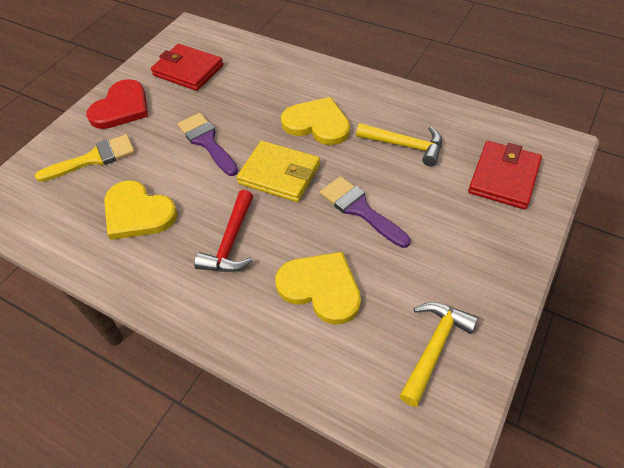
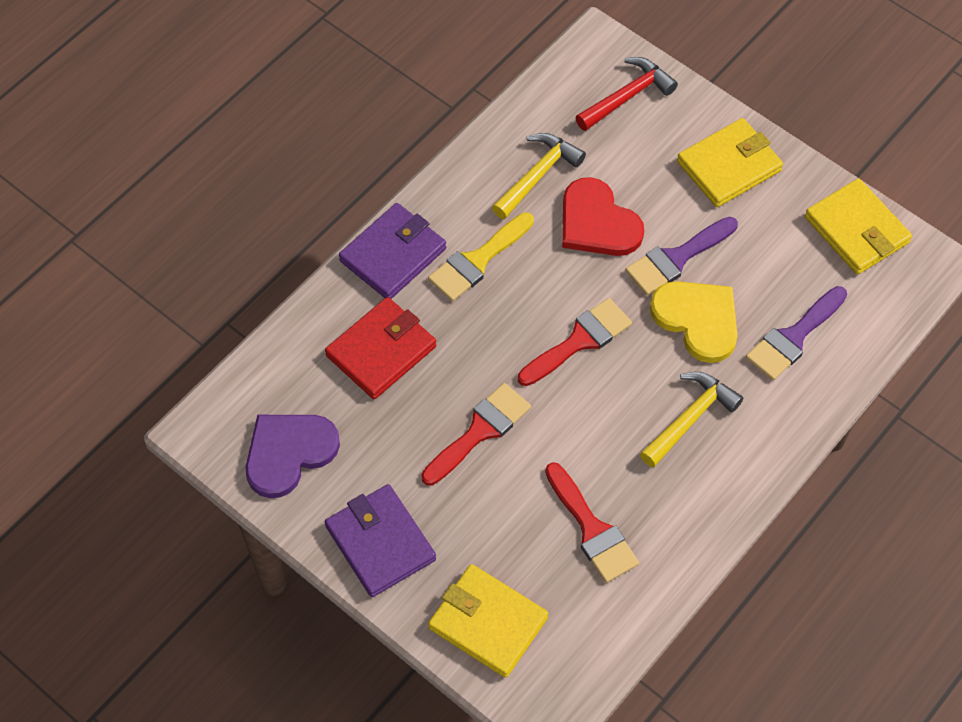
purple heart: 0 -> 1
purple wallet: 0 -> 2
red brush: 0 -> 3
red wallet: 2 -> 1
yellow heart: 3 -> 1
yellow wallet: 1 -> 3

